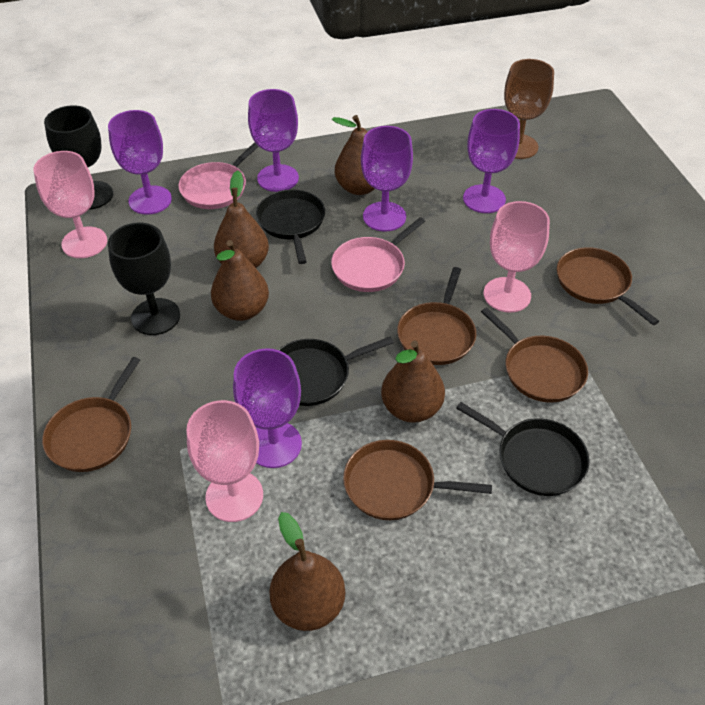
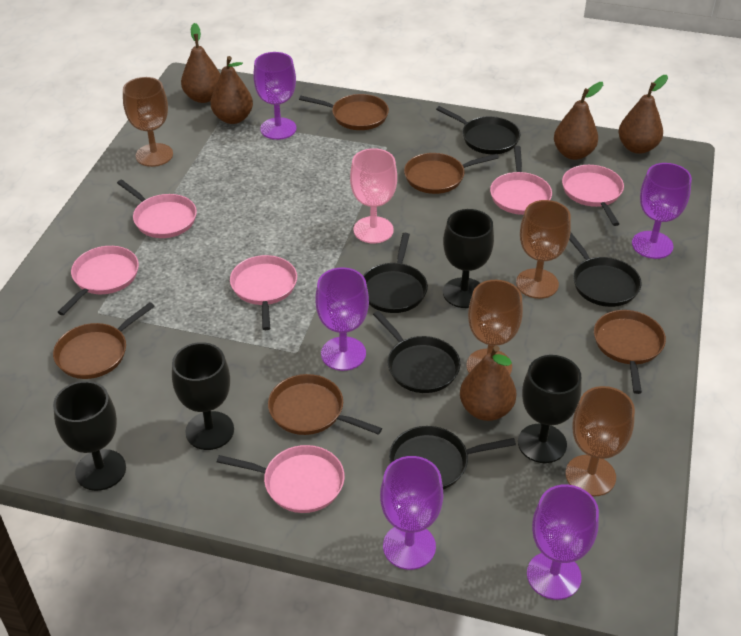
black goblet: 2 -> 4
black pan: 3 -> 5
brown goblet: 1 -> 4
pink goblet: 3 -> 1
pink pan: 2 -> 6

